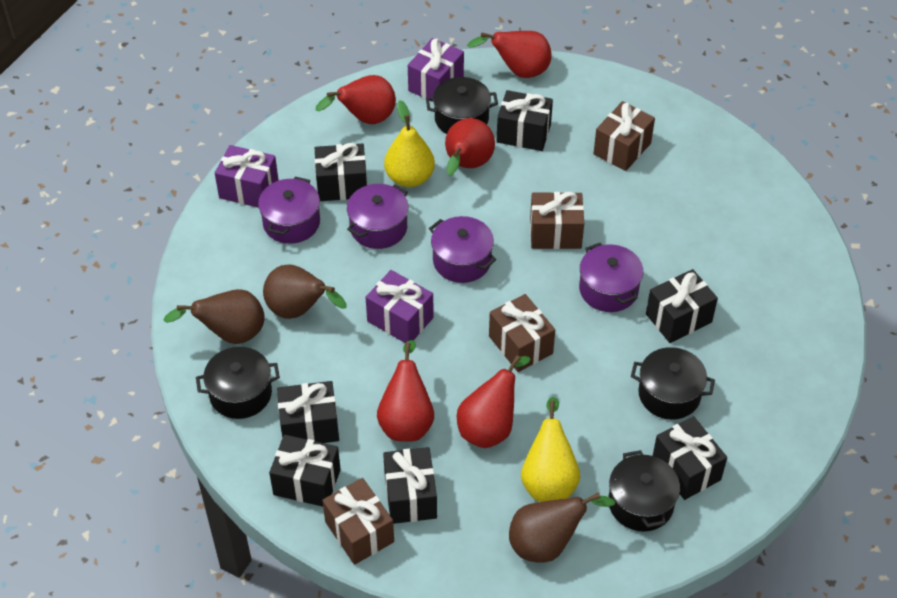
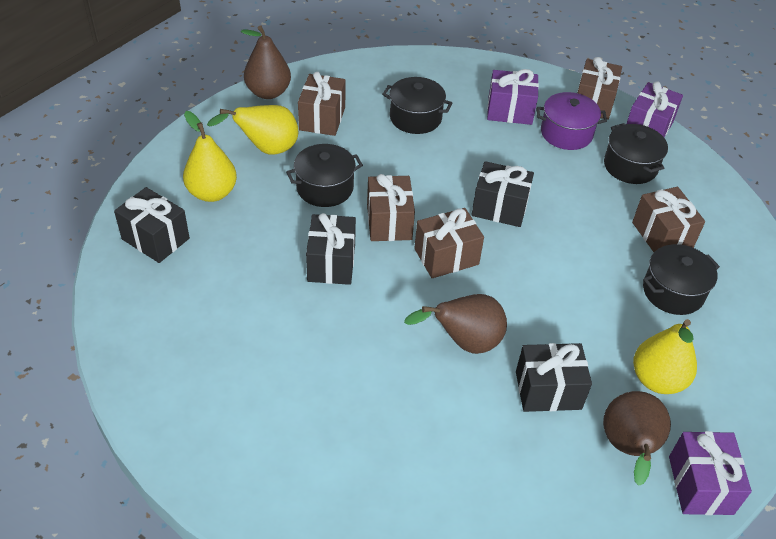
black gift: 7 -> 4
brown gift: 4 -> 5
purple pot: 4 -> 1
red pear: 5 -> 0
yellow pear: 2 -> 3

